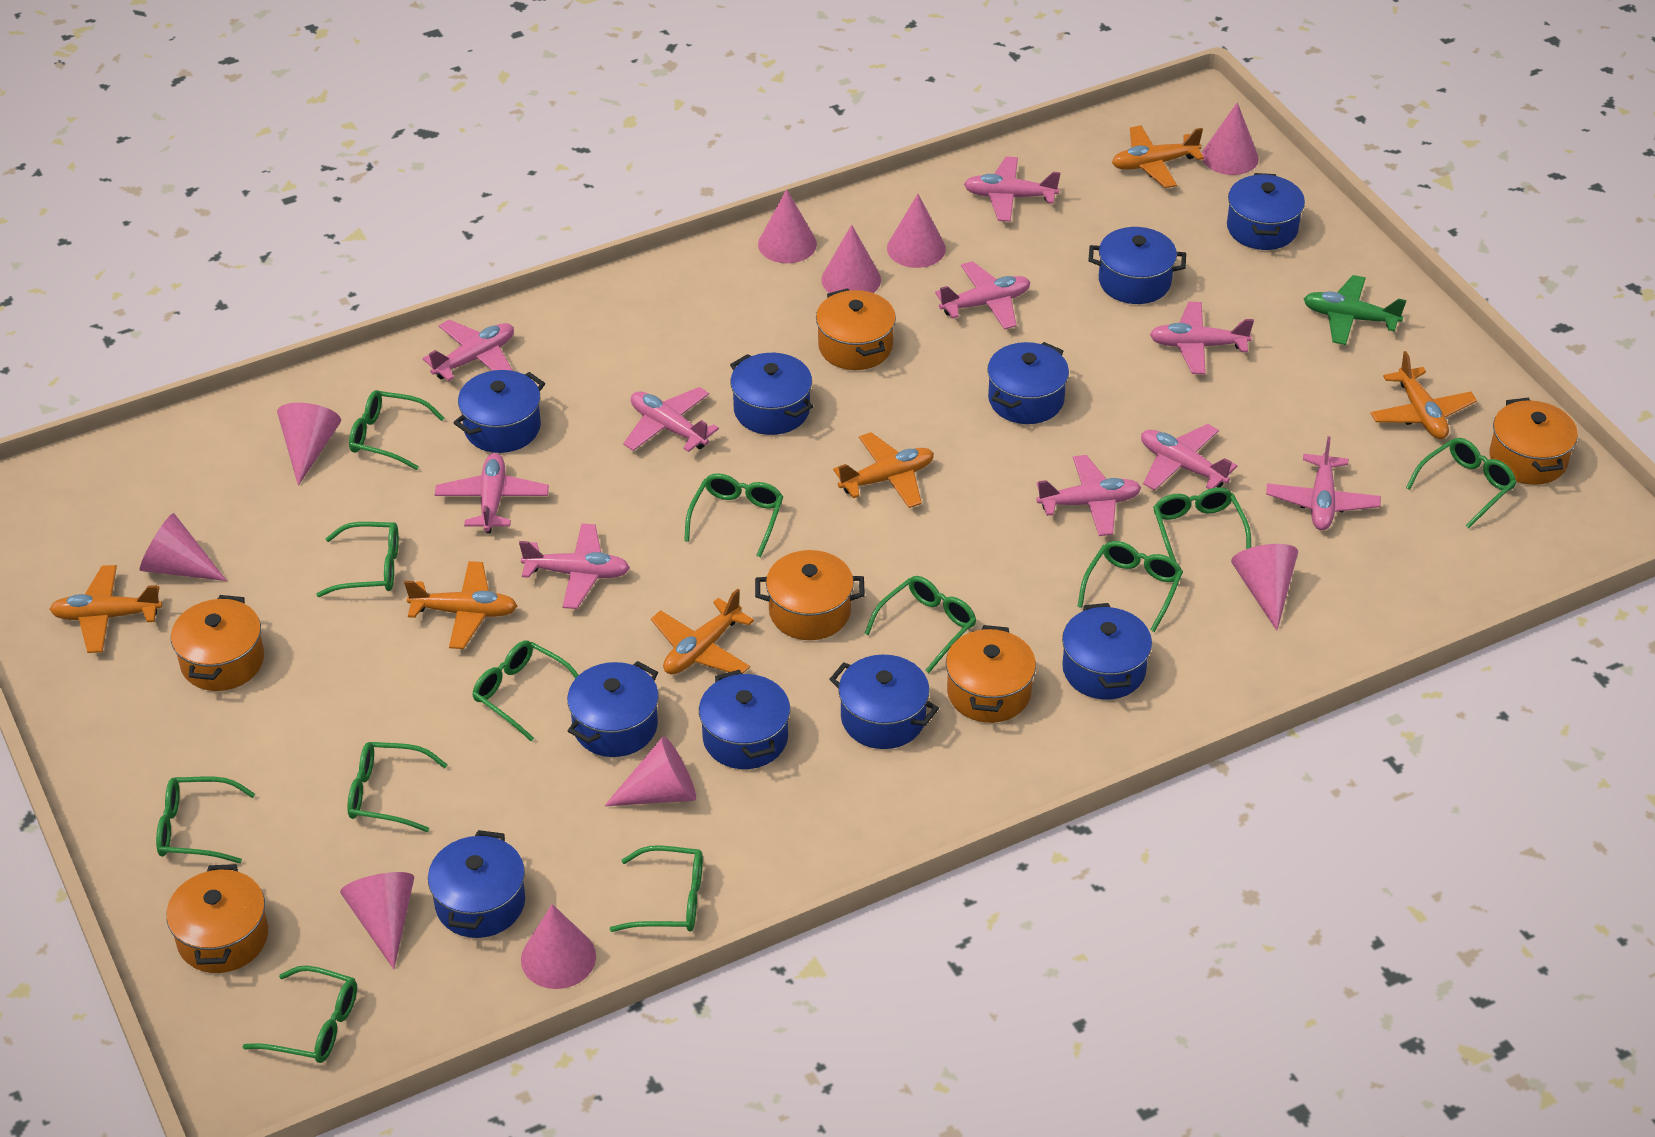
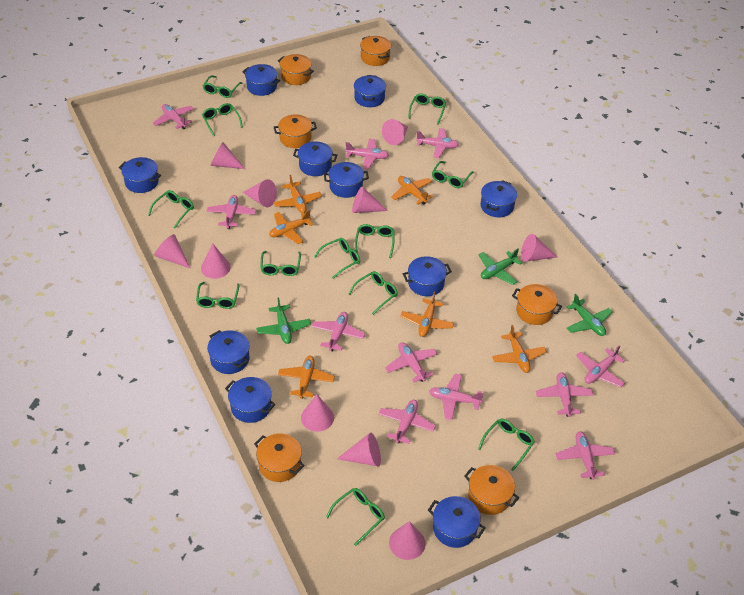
green plane: 1 -> 3
pink plane: 10 -> 11

